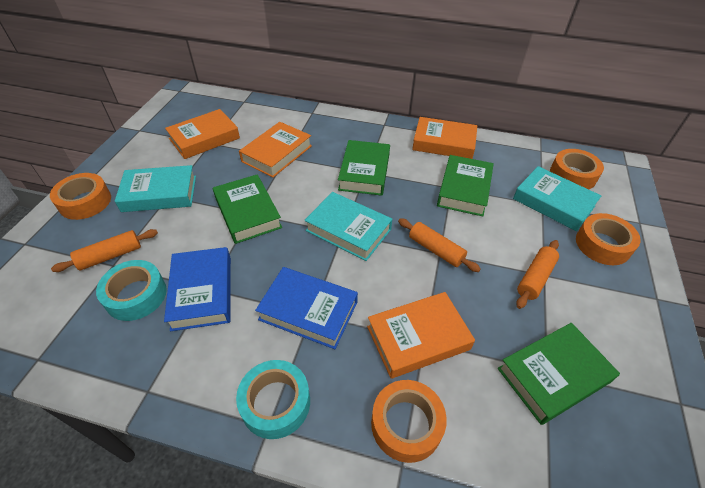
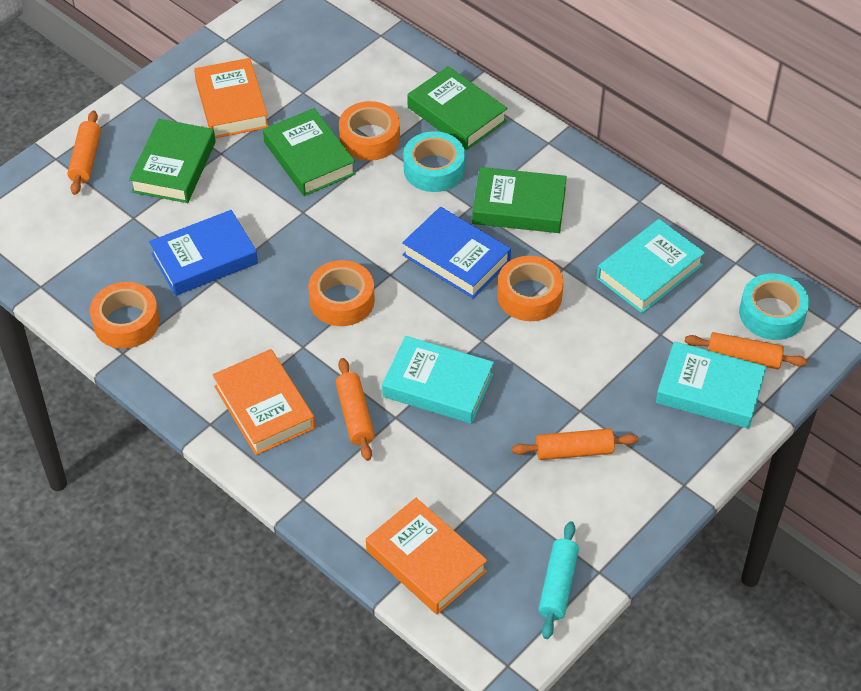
orange book: 4 -> 3
orange rolling pin: 3 -> 4
turquoise rolling pin: 0 -> 1

